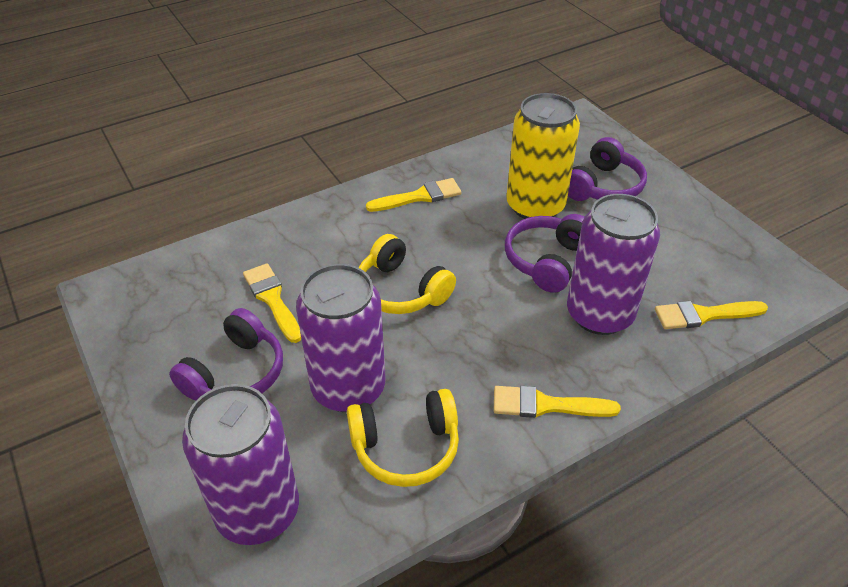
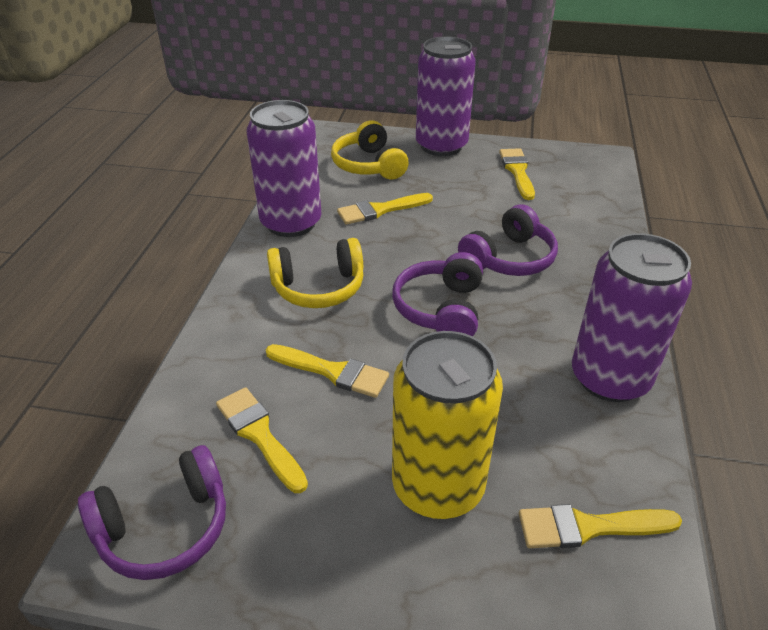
yellow brush: 4 -> 5

